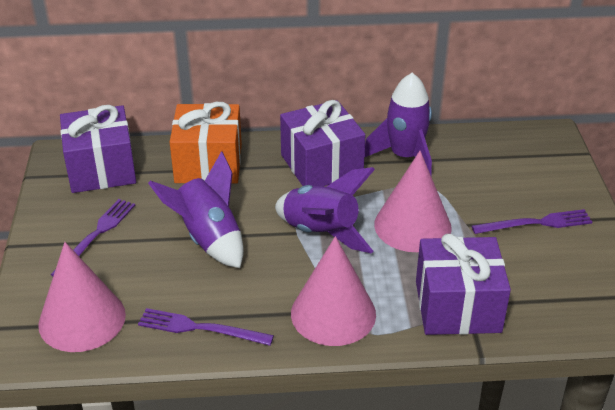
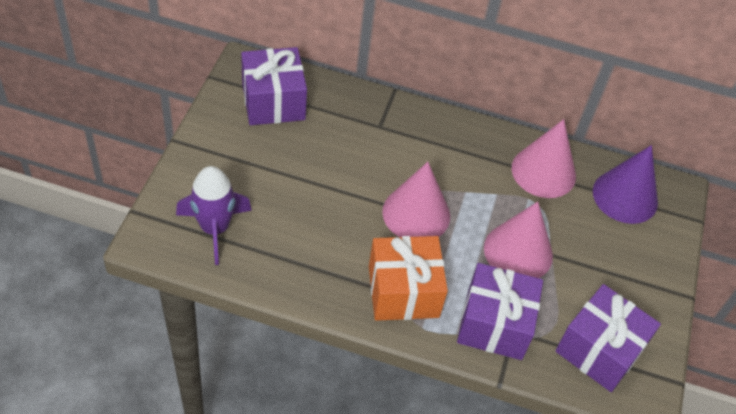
purple cone: 0 -> 1
purple fork: 3 -> 0
purple rocket: 3 -> 1

